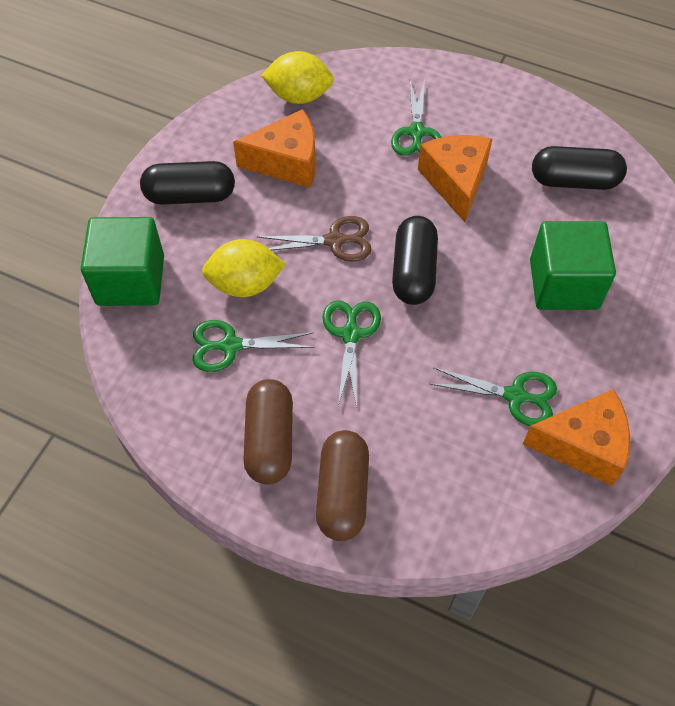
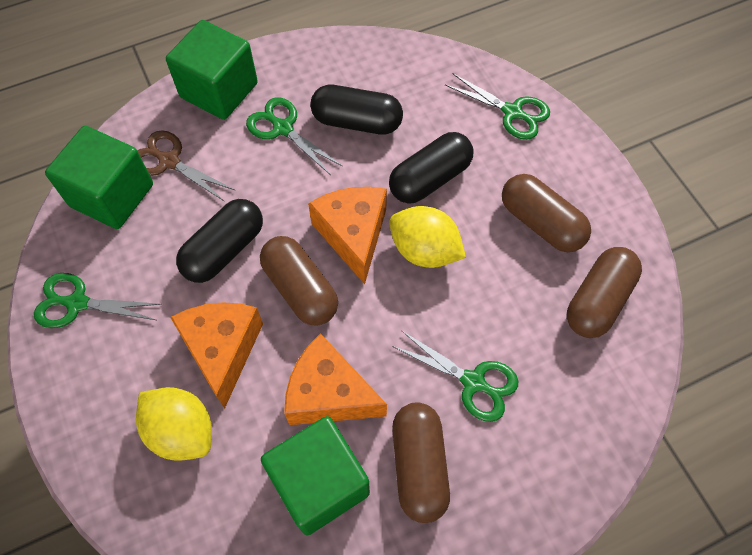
brown capsule: 2 -> 4
green cube: 2 -> 3

